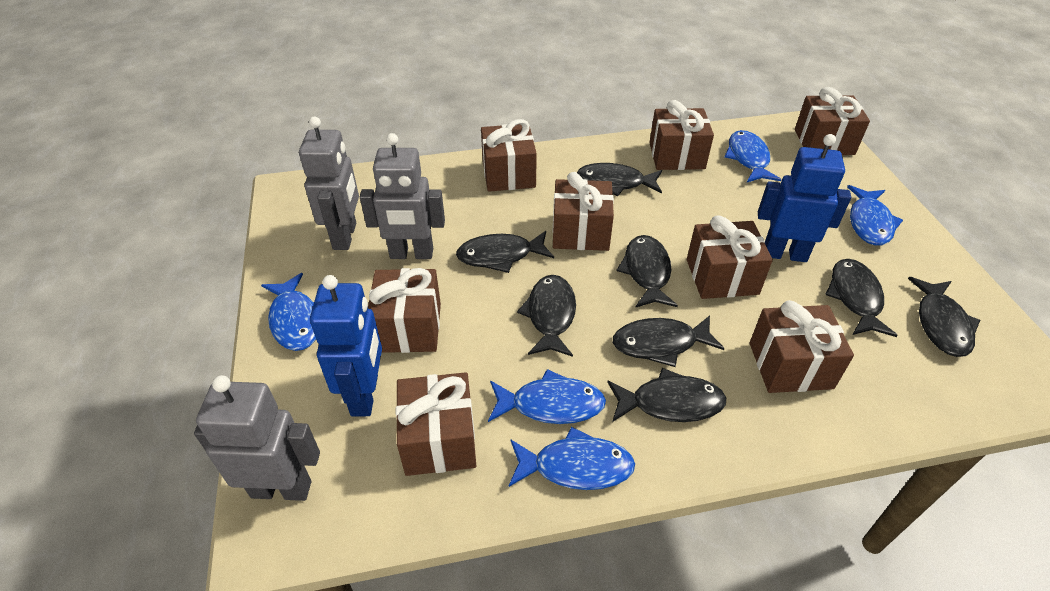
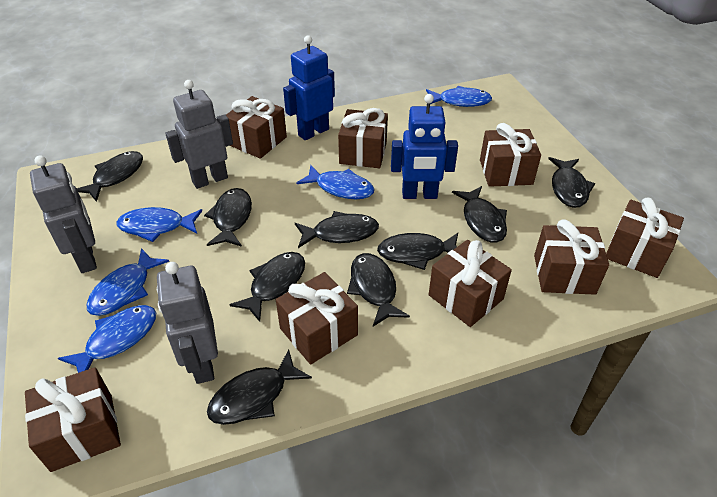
black fish: 8 -> 9

